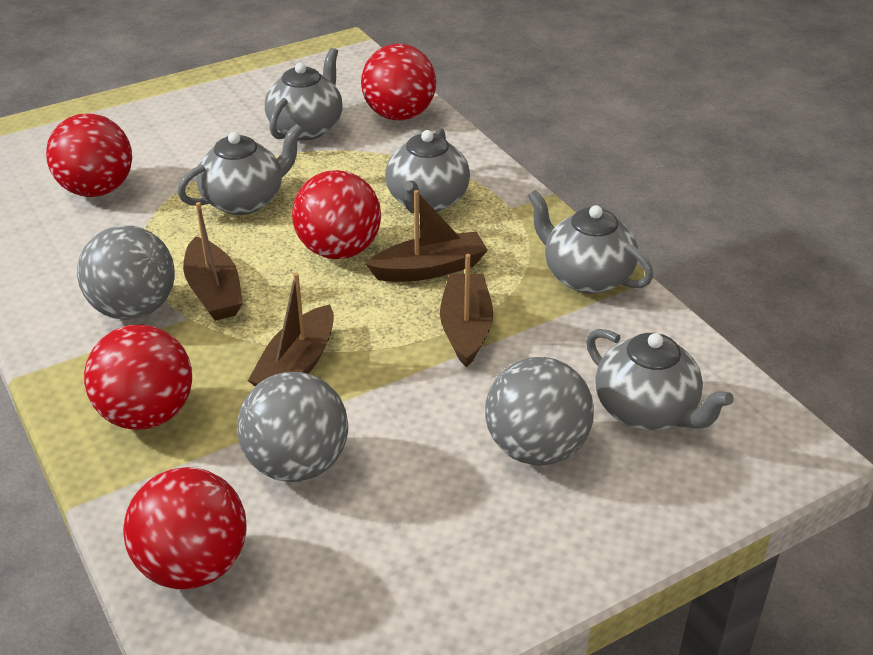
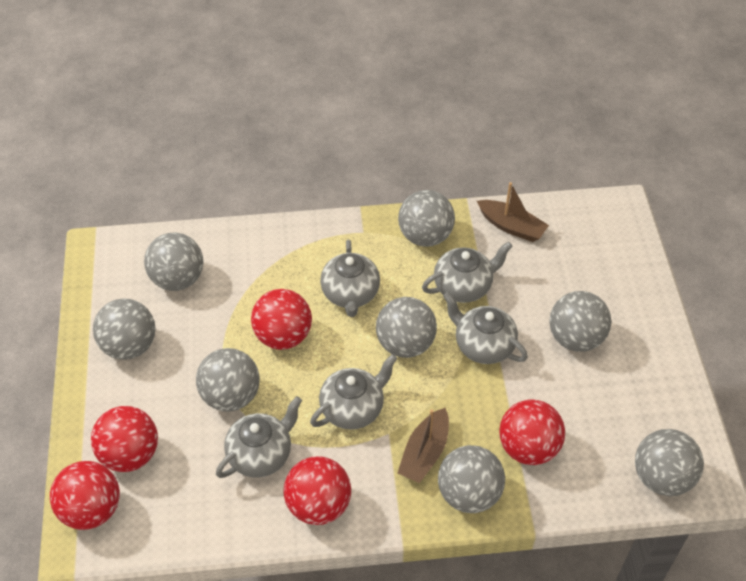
brown boat: 4 -> 2
grey ball: 3 -> 8

